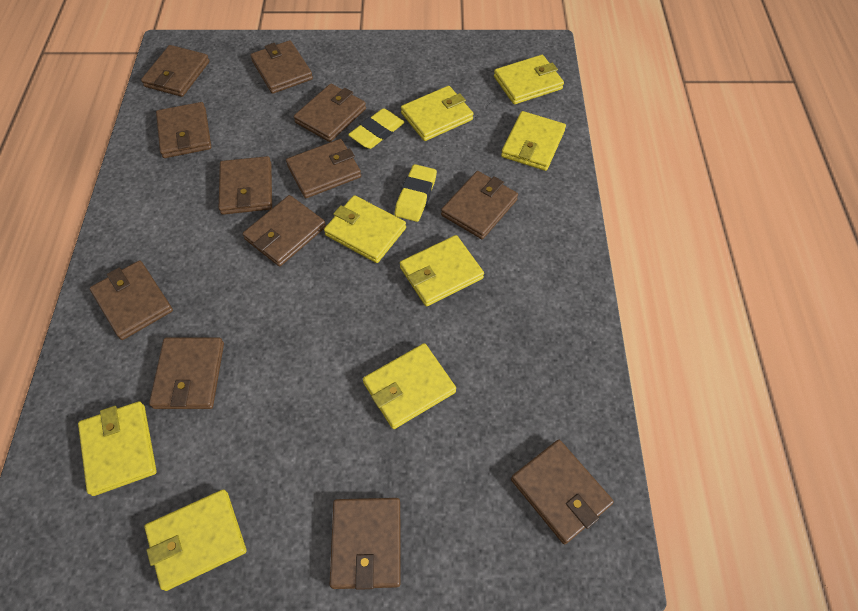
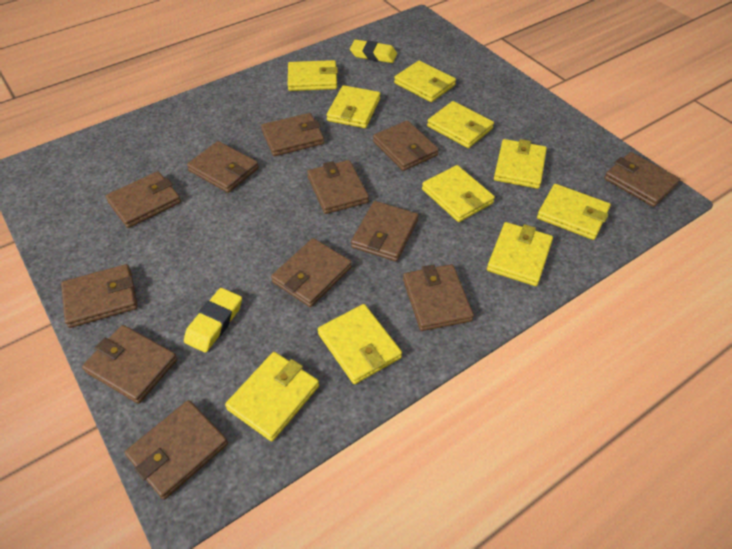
yellow wallet: 8 -> 10

